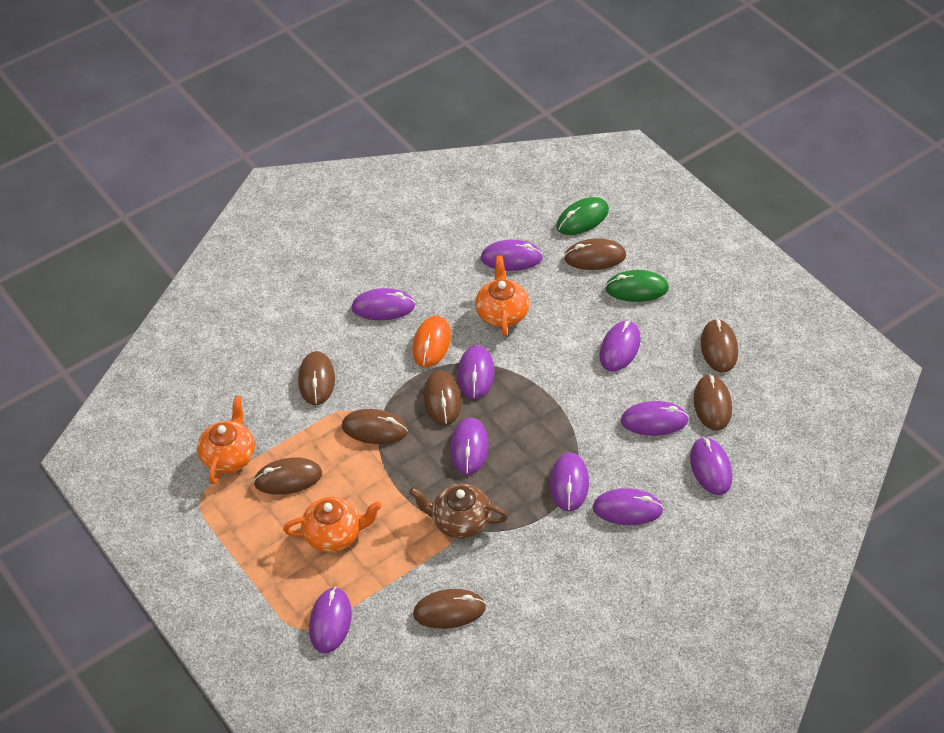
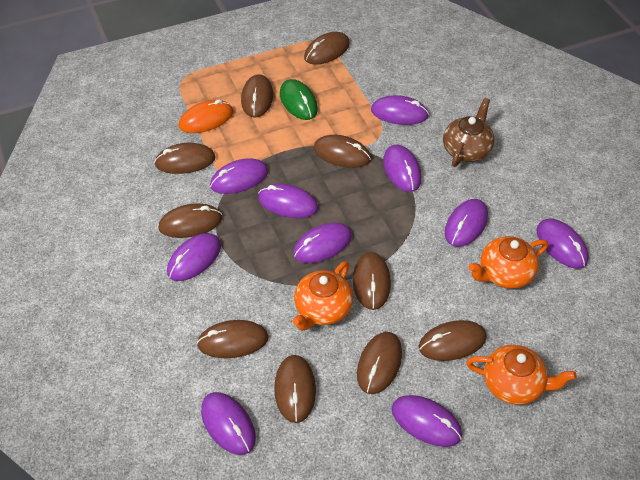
brown mouse: 8 -> 10
green mouse: 2 -> 1

